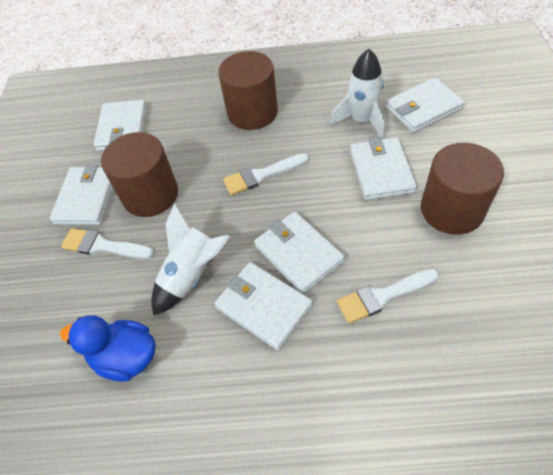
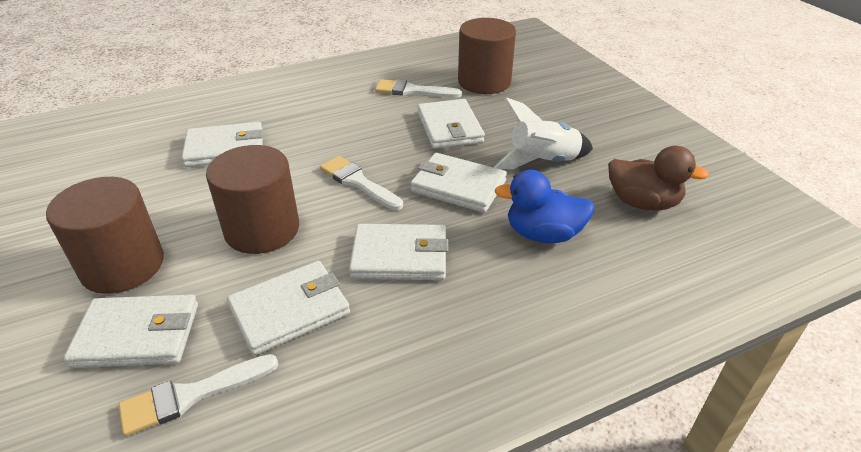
brown duck: 0 -> 1
white rocket: 2 -> 1

